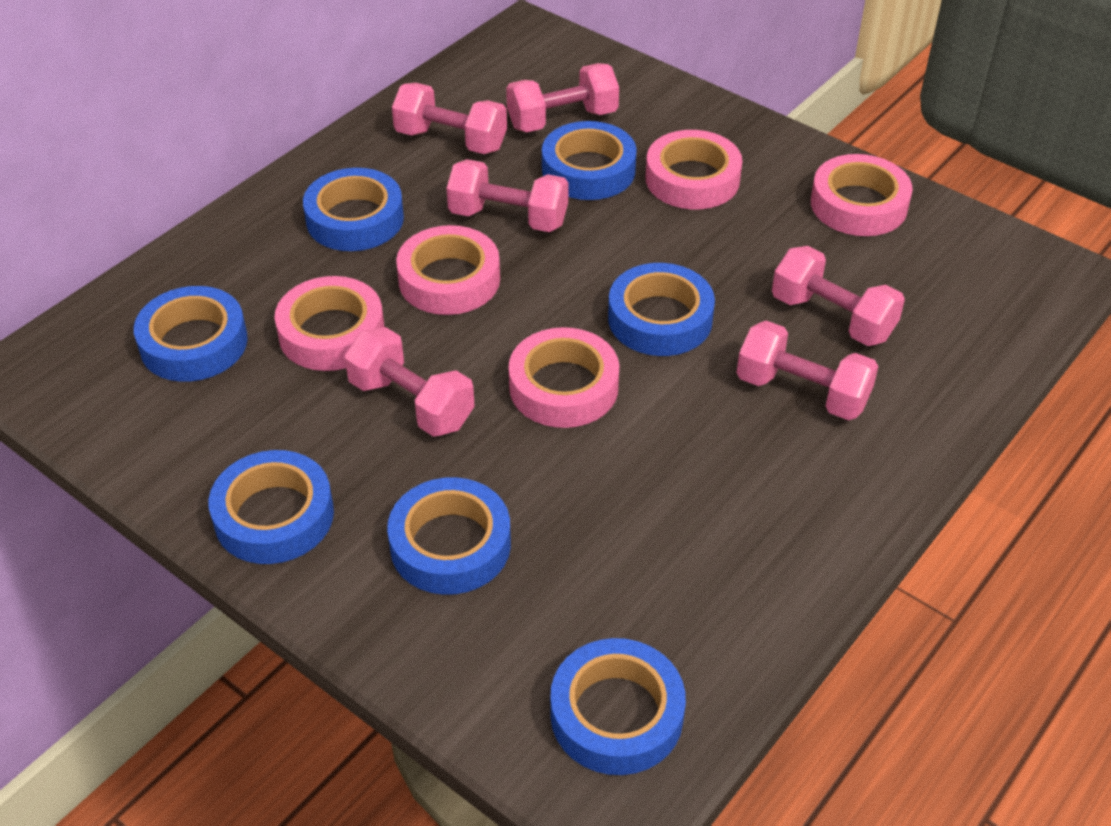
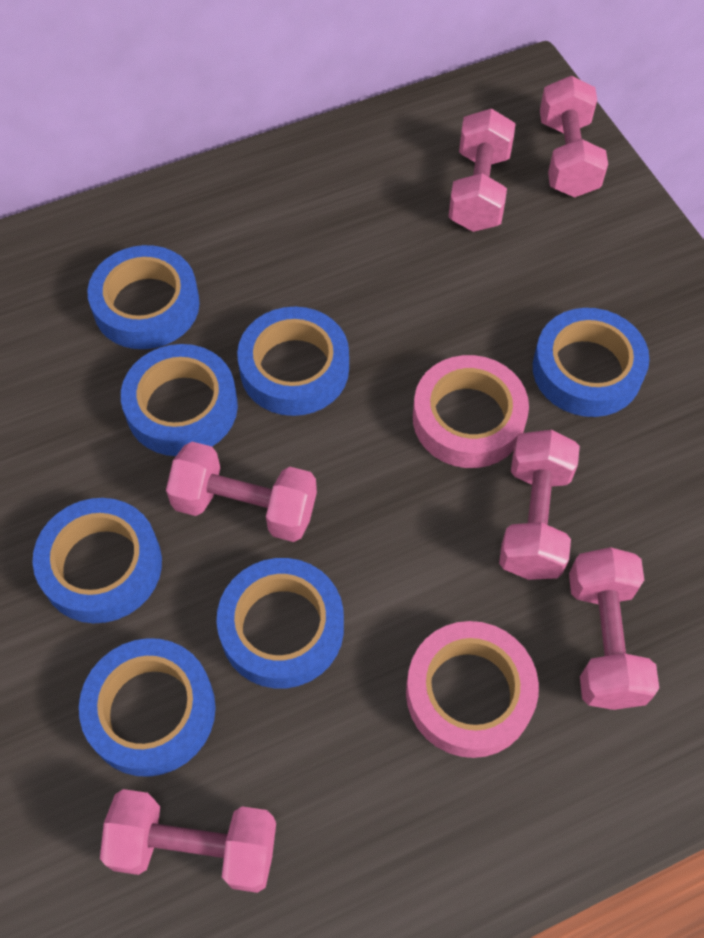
pink tape: 5 -> 2

